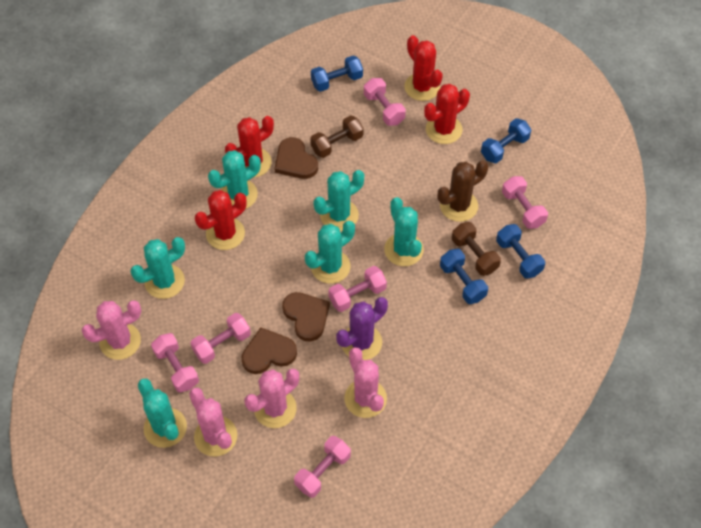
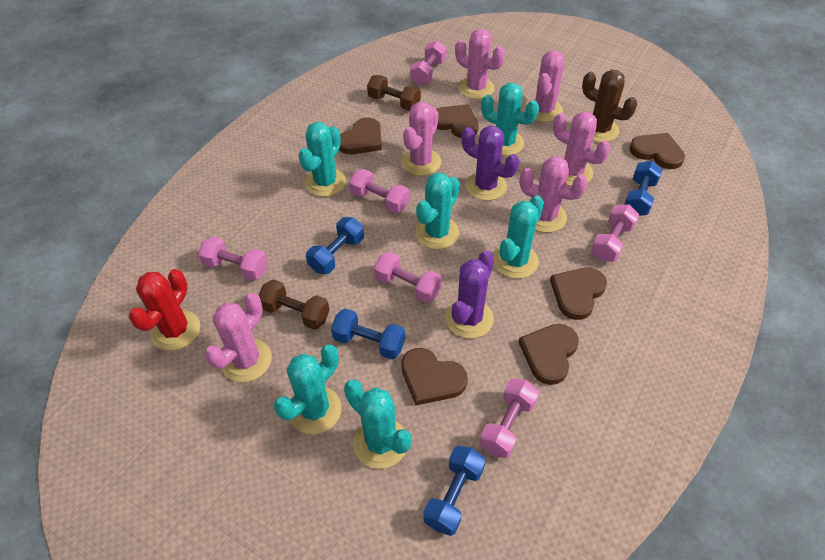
brown heart: 3 -> 6
pink cactus: 4 -> 6
purple cactus: 1 -> 2
red cactus: 4 -> 1

